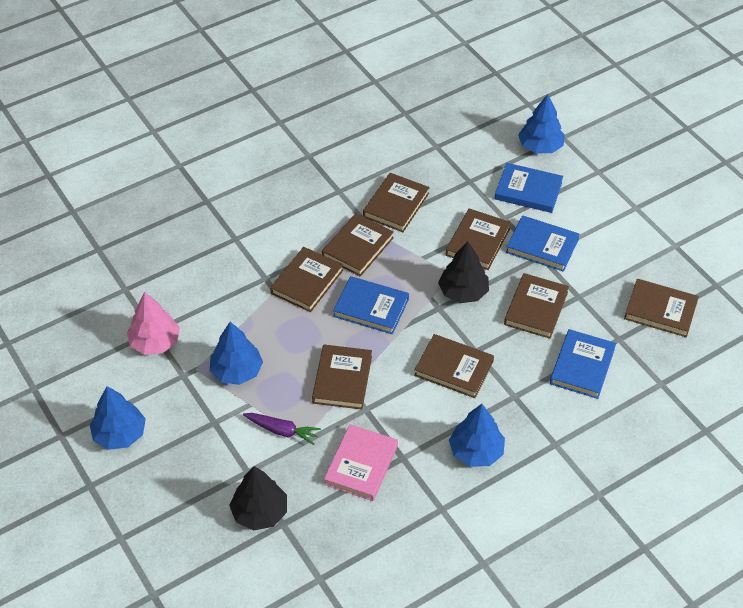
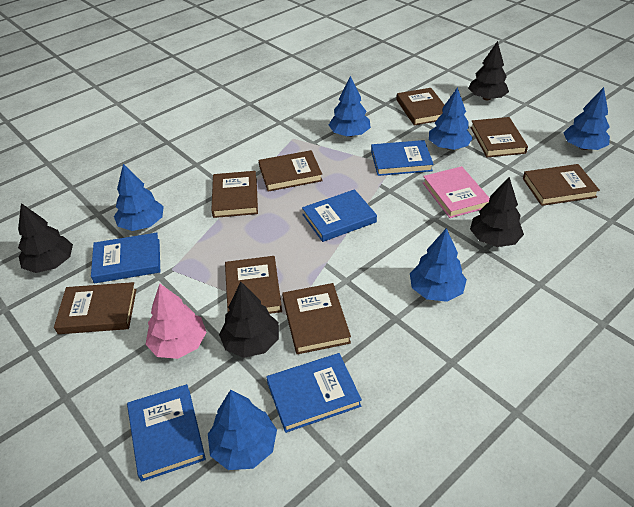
black tree: 2 -> 4
blue book: 4 -> 5
blue tree: 4 -> 6
purple carrot: 1 -> 0

